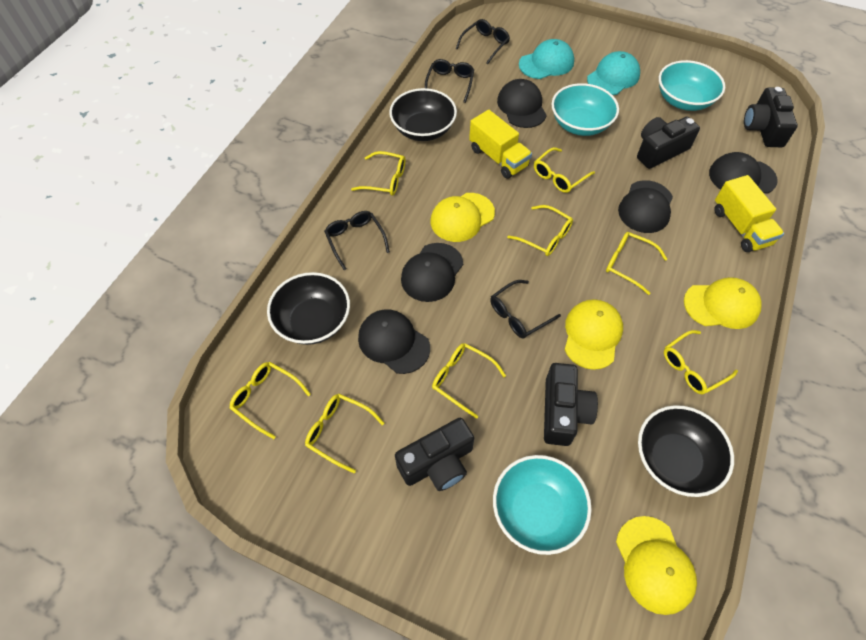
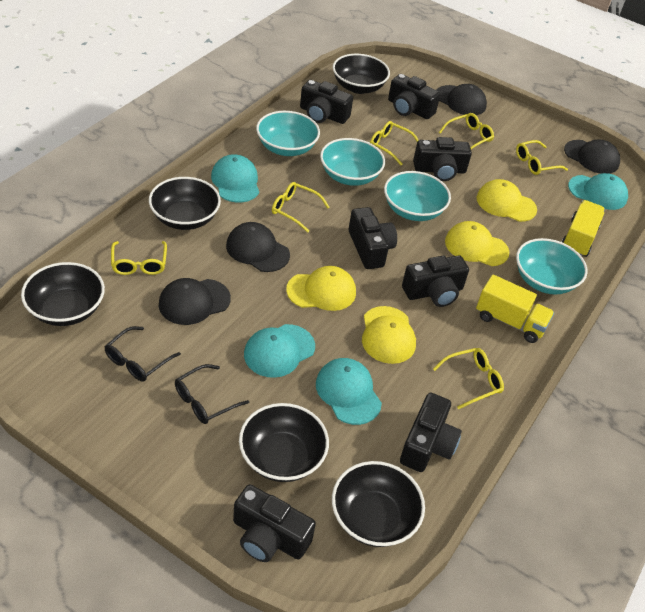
black bowl: 3 -> 5
black camera: 4 -> 7
black cap: 5 -> 4
black glasses: 4 -> 2
turquoise bowl: 3 -> 4
turquoise cap: 2 -> 4
yellow glasses: 8 -> 6

